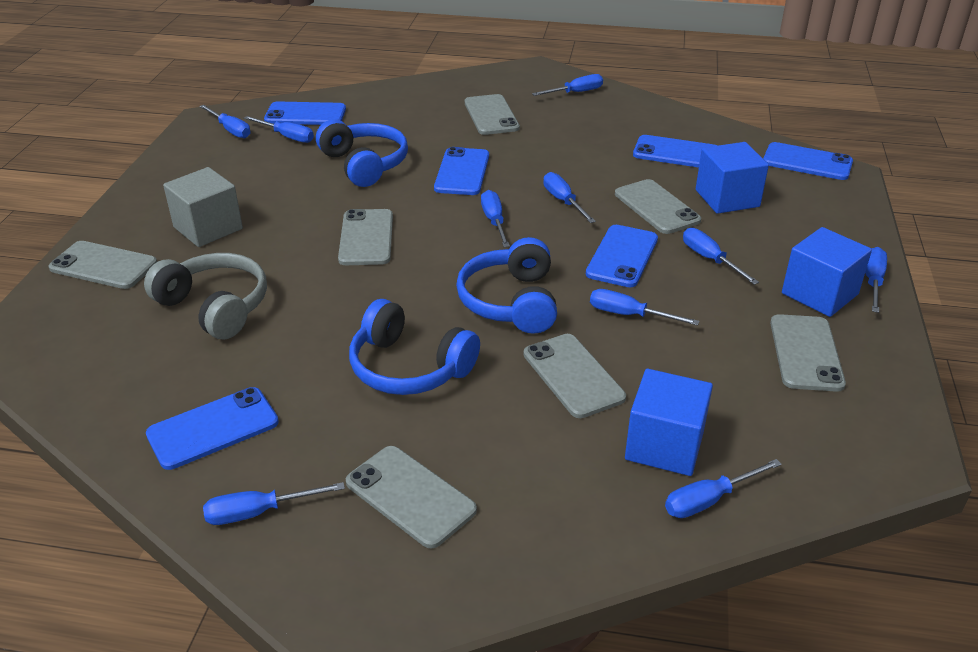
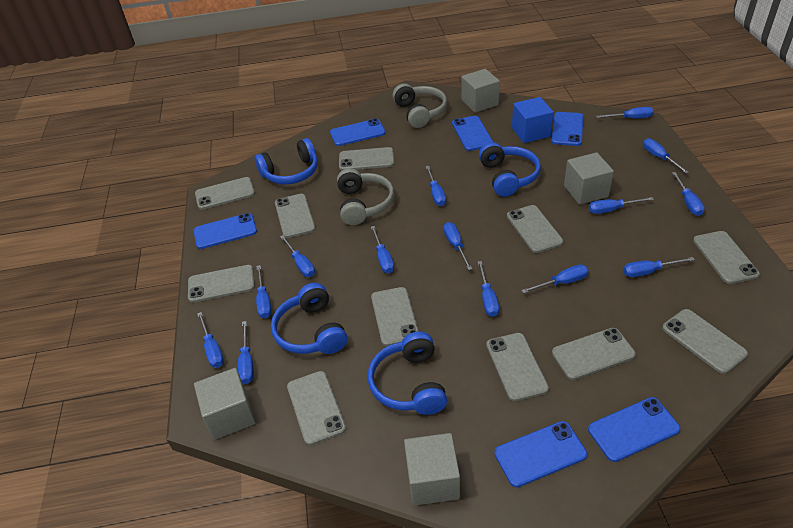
blue cube: 3 -> 1
blue headphones: 3 -> 4
blue screwdriver: 10 -> 14
grey cube: 1 -> 4
grey headphones: 1 -> 2
grey phone: 7 -> 11

